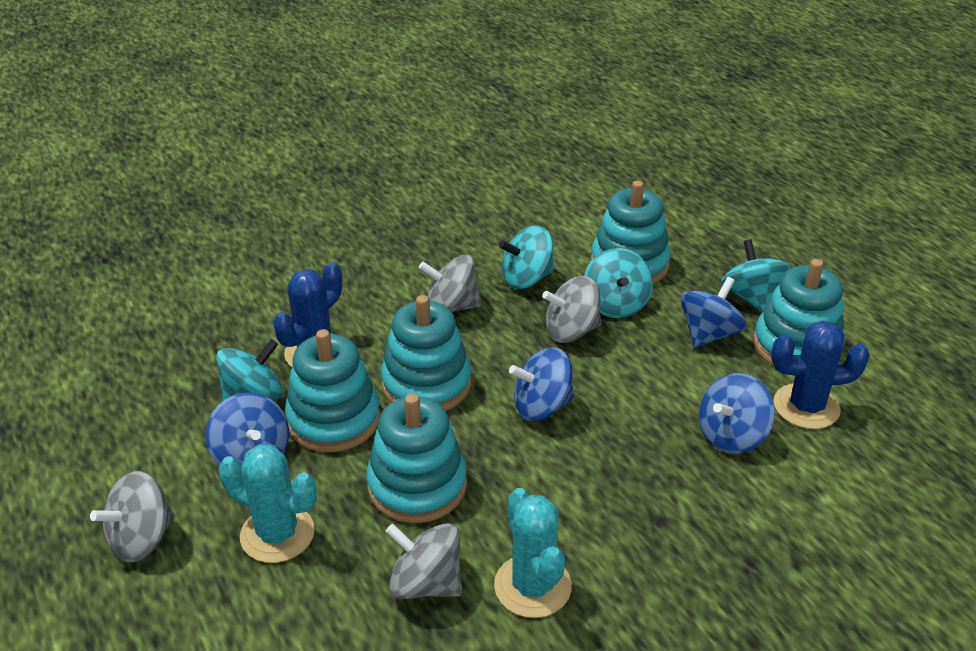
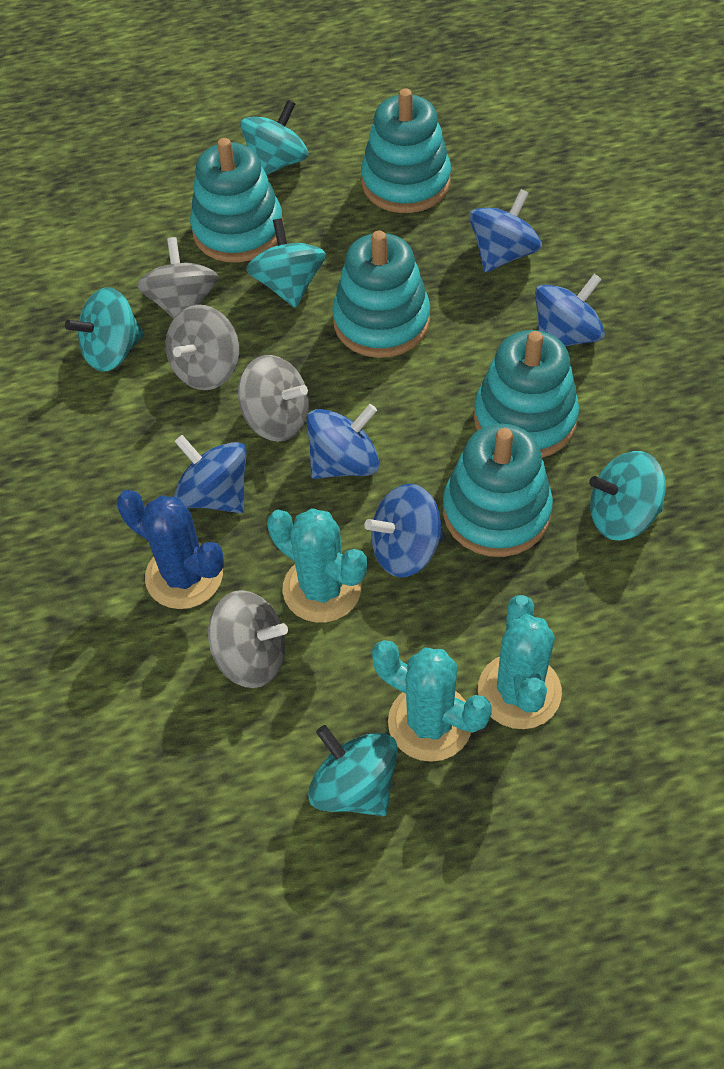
blue cactus: 2 -> 1
blue spinning top: 4 -> 5
turquoise cactus: 2 -> 3
turquoise spinning top: 4 -> 5

